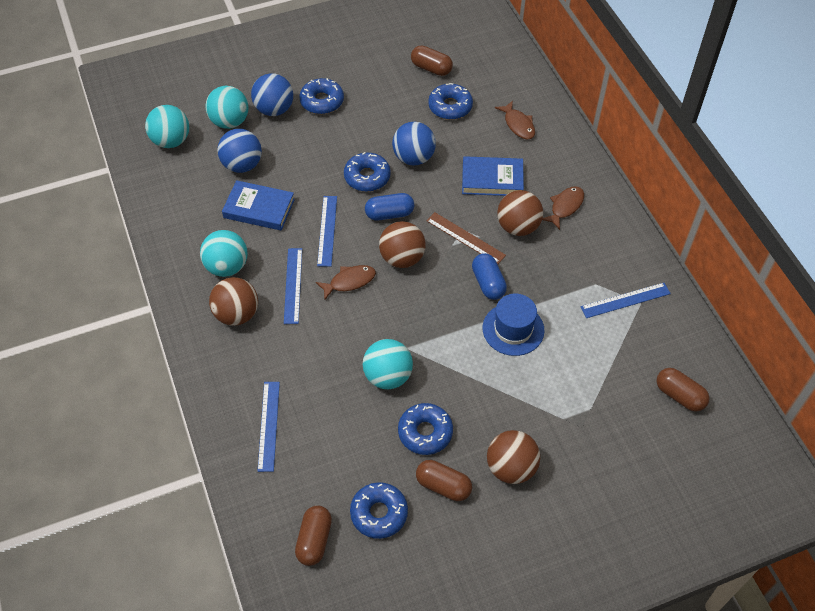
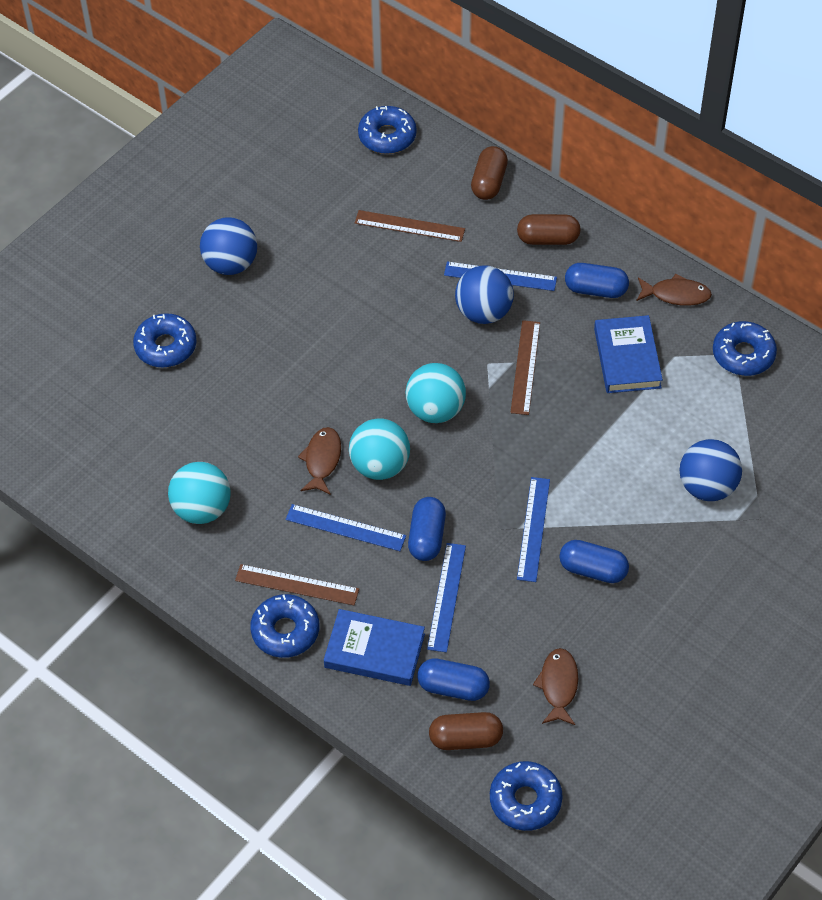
blue capsule: 2 -> 4
blue hat: 1 -> 0
brown ball: 4 -> 0
brown capsule: 4 -> 3
brown ruler: 1 -> 3
turquoise ball: 4 -> 3

